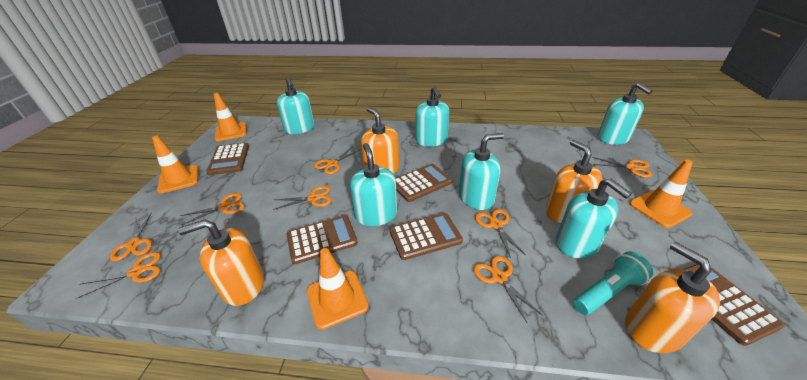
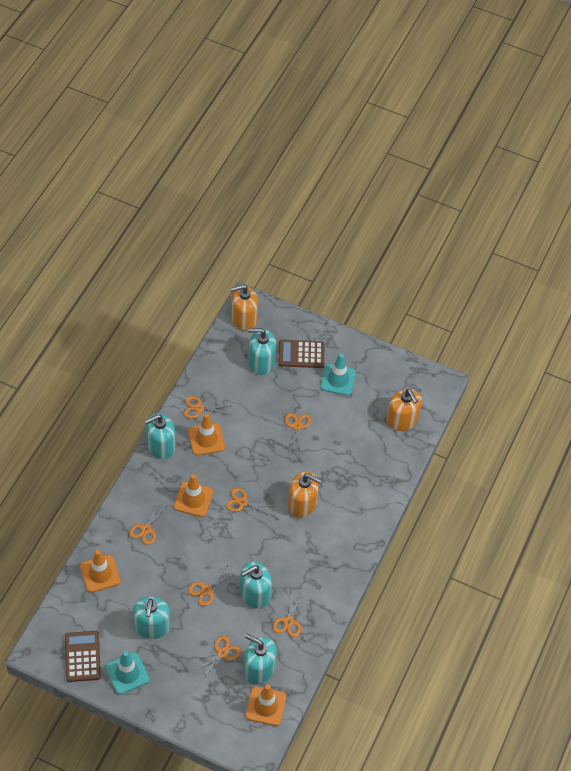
brown calculator: 5 -> 2
orange scissors: 8 -> 7
orange soap dispenser: 4 -> 3
turquoise flashlight: 1 -> 0
turquoise soap dispenser: 6 -> 5
turquoise traffic cone: 0 -> 2

